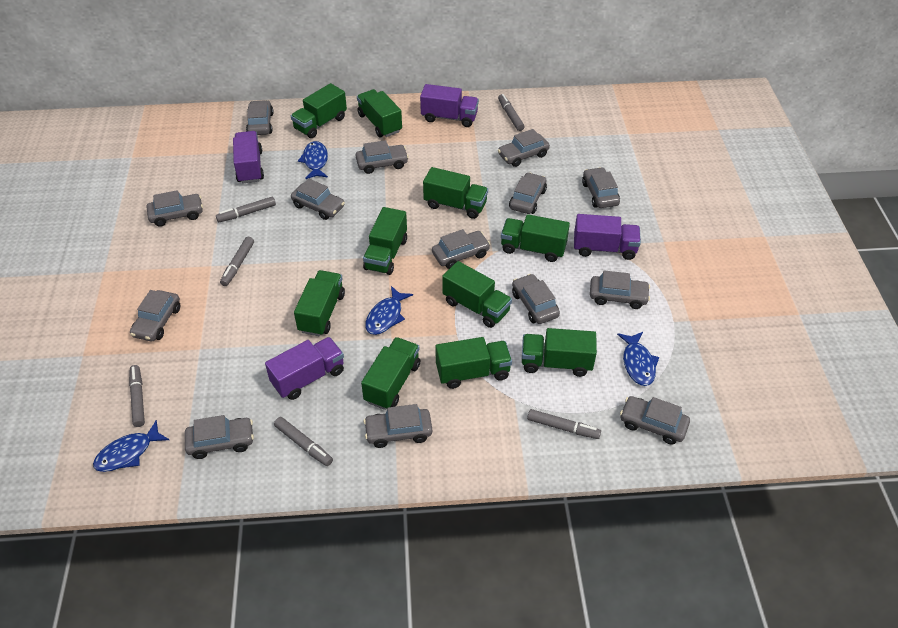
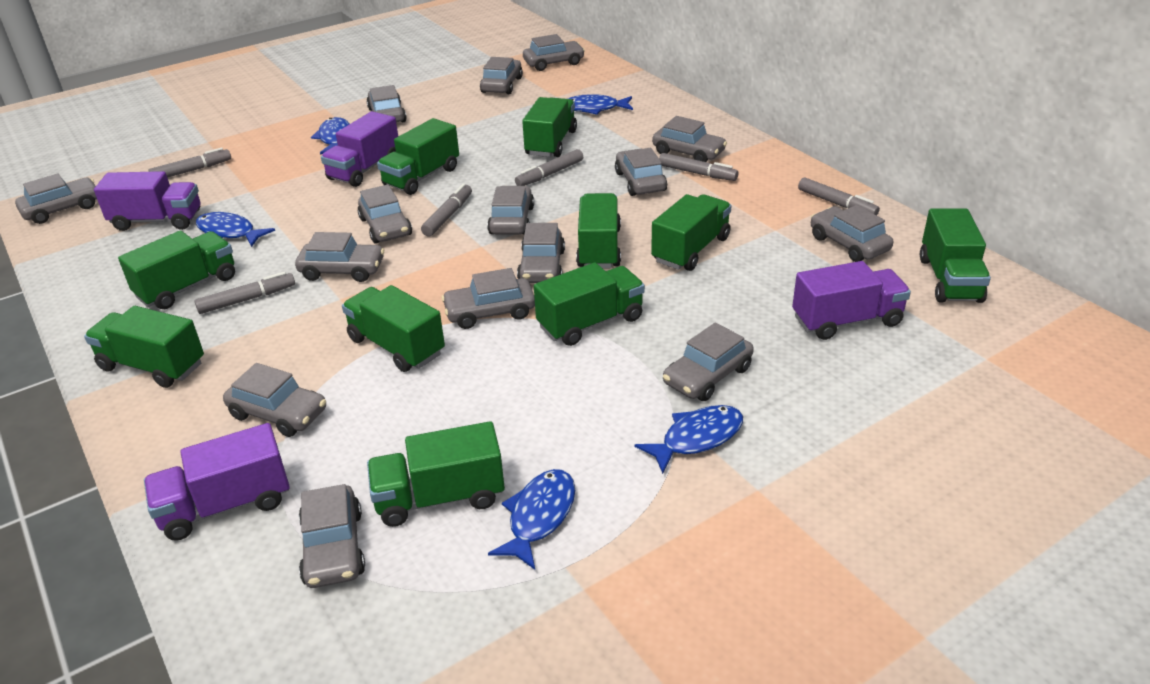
blue fish: 4 -> 5
grey car: 14 -> 15

